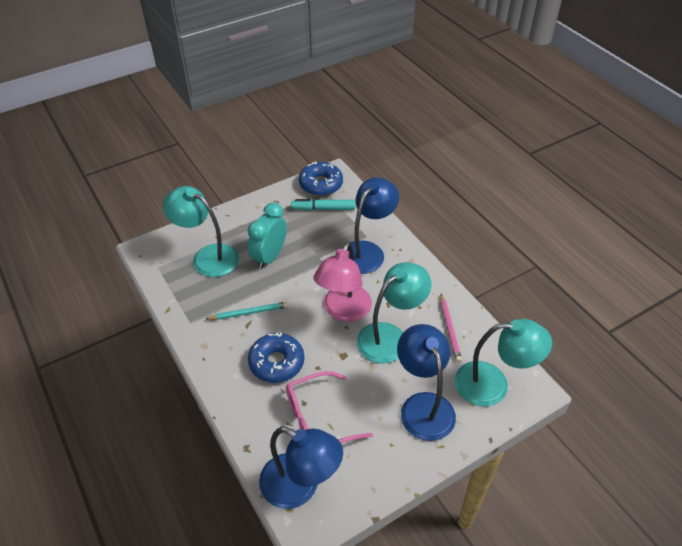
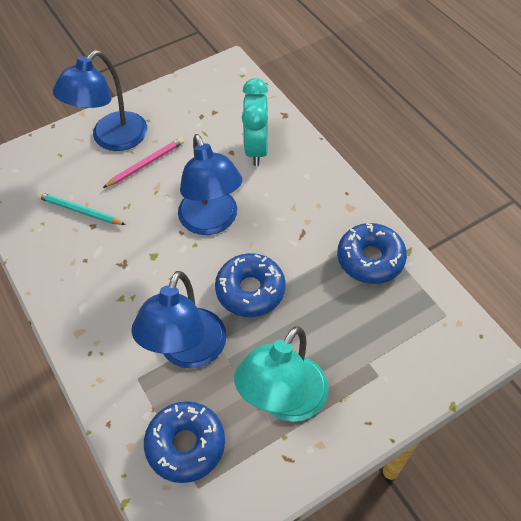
blue donut: 2 -> 3
pink glasses: 1 -> 0
pink lamp: 1 -> 0
turquoise lamp: 3 -> 1
turquoise marker: 1 -> 0

